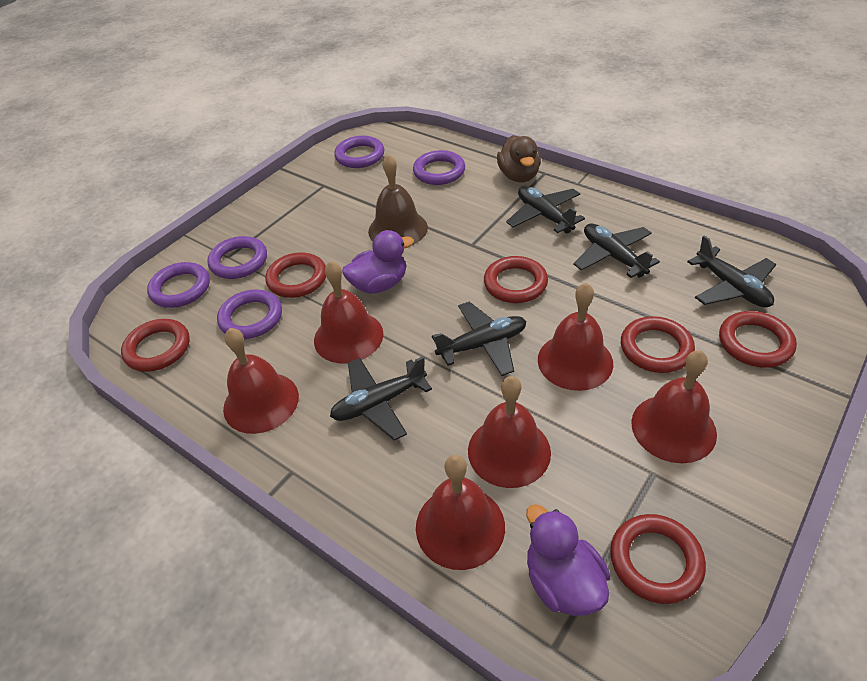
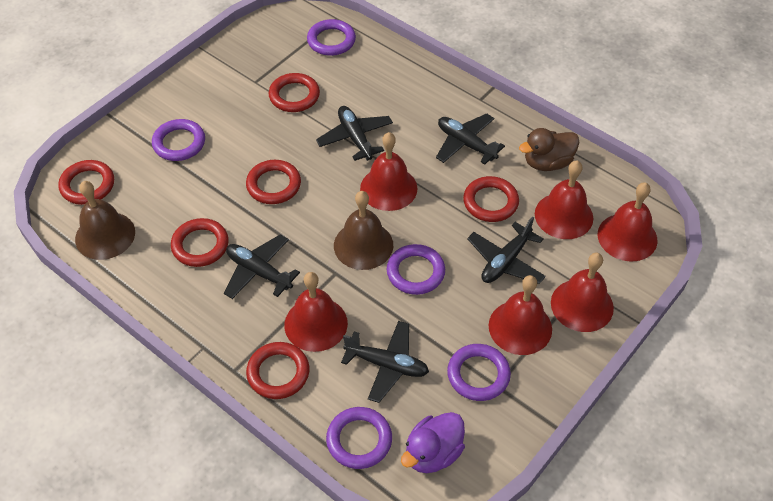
brown bell: 1 -> 2
purple duck: 2 -> 1

